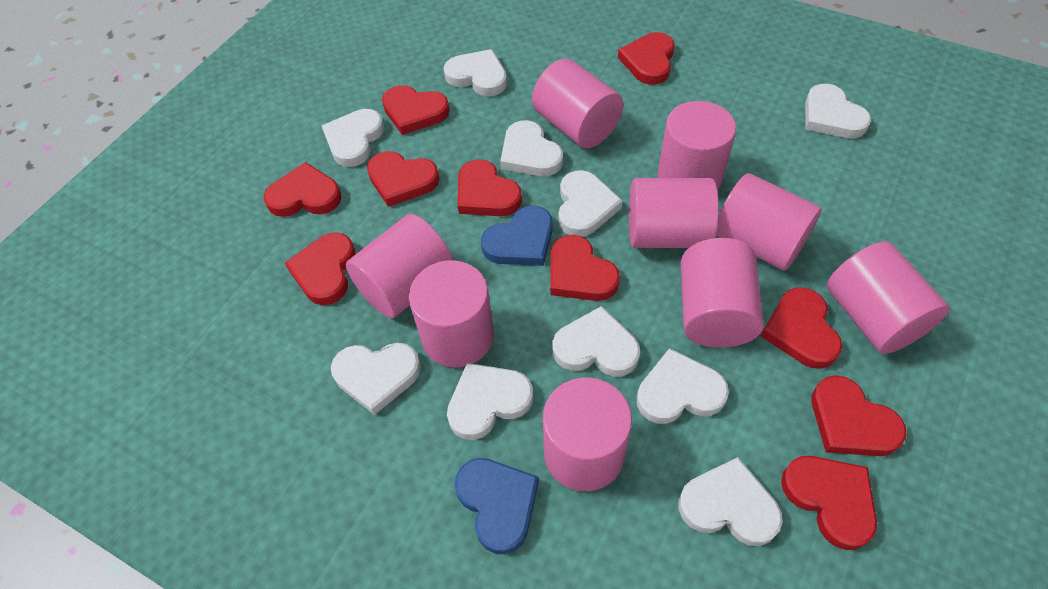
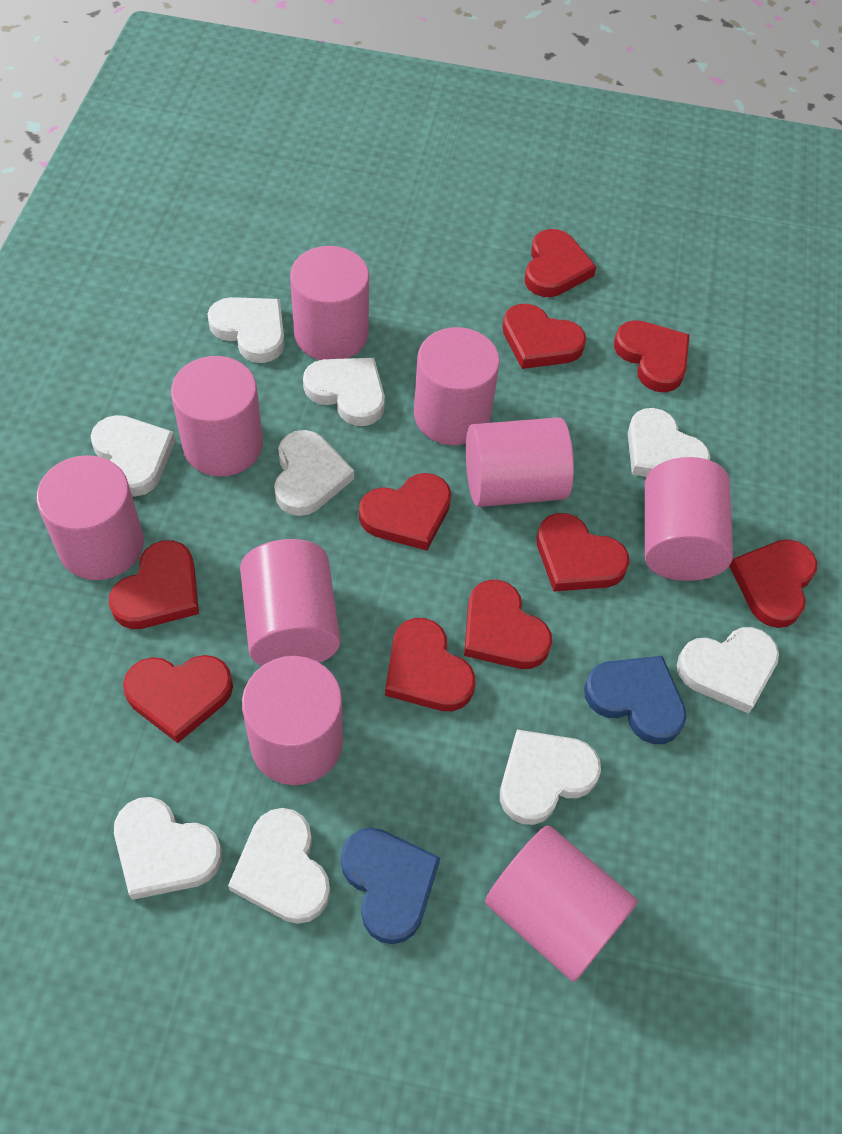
white heart: 10 -> 9

